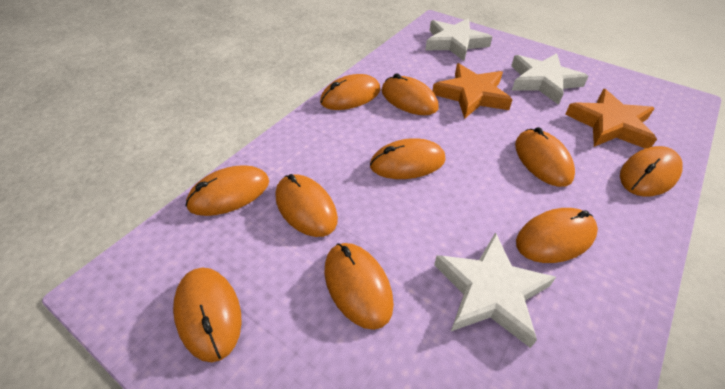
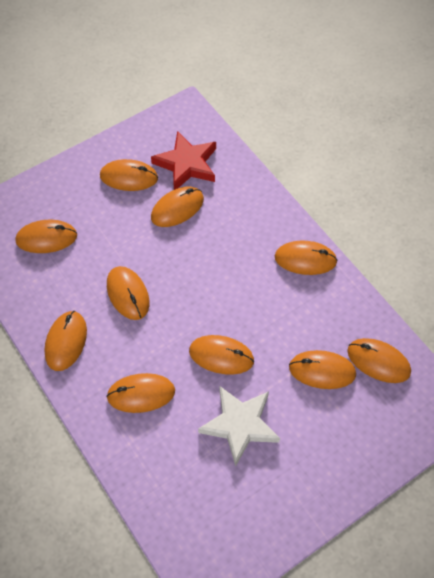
orange star: 2 -> 0
red star: 0 -> 1
white star: 3 -> 1

